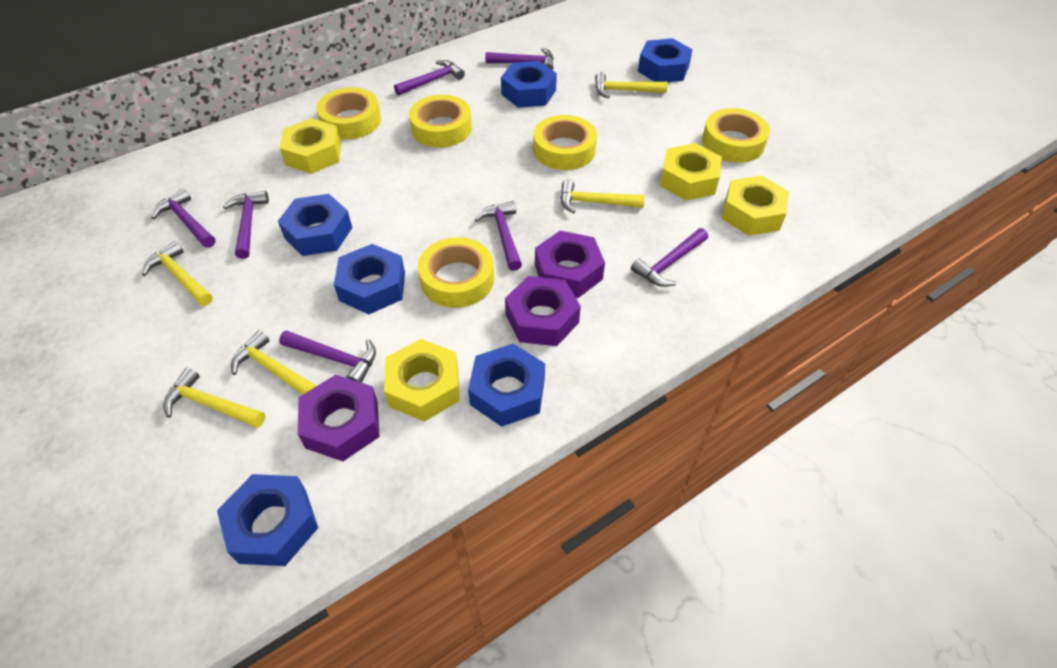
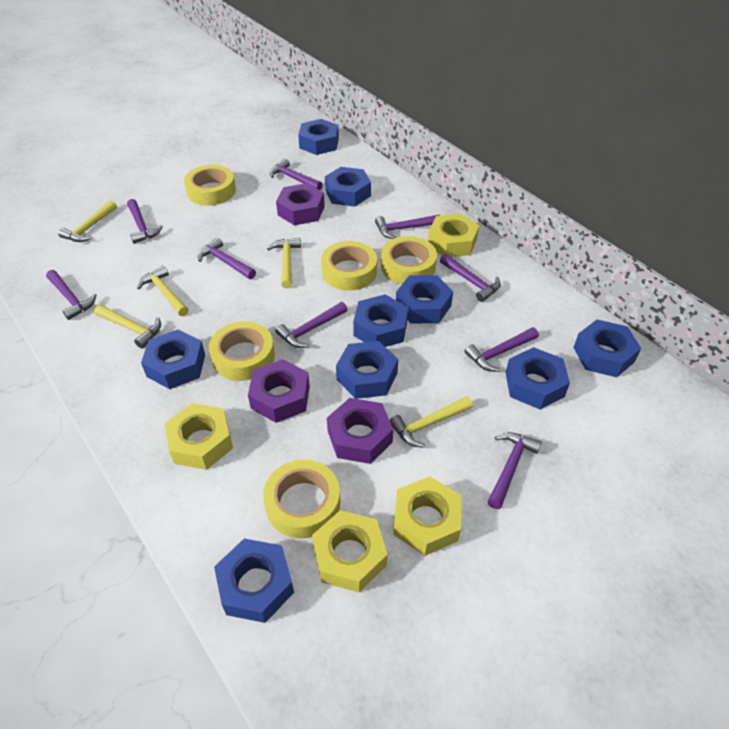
blue nut: 6 -> 9
purple hammer: 7 -> 9

